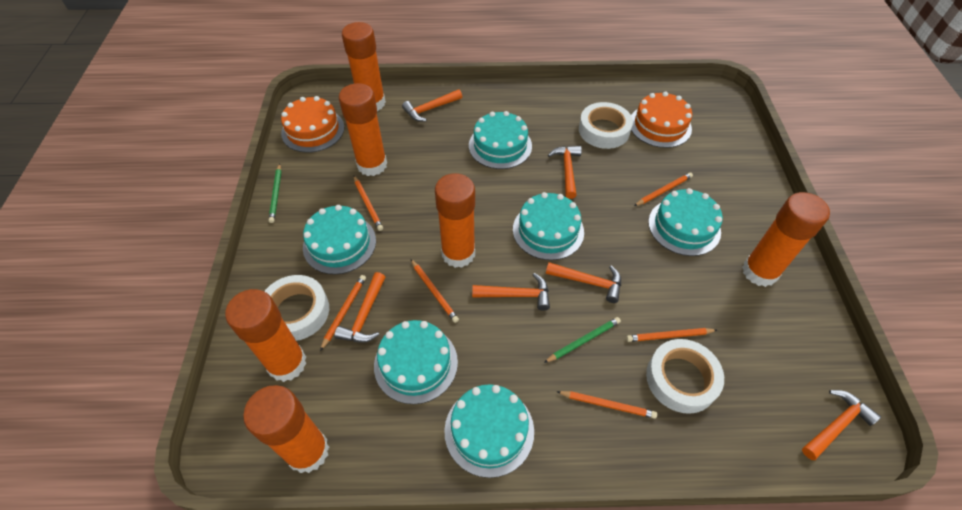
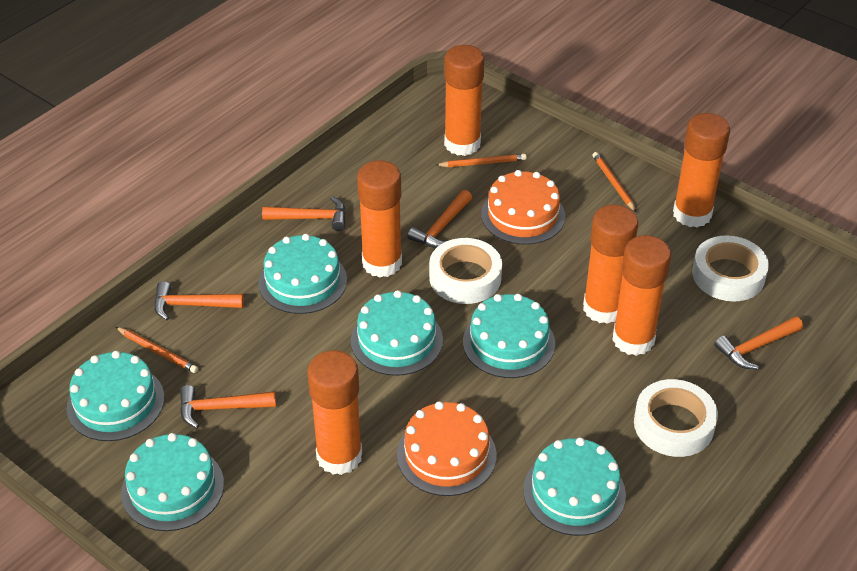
green pencil: 2 -> 0
orange hammer: 6 -> 5
orange pencil: 6 -> 3

